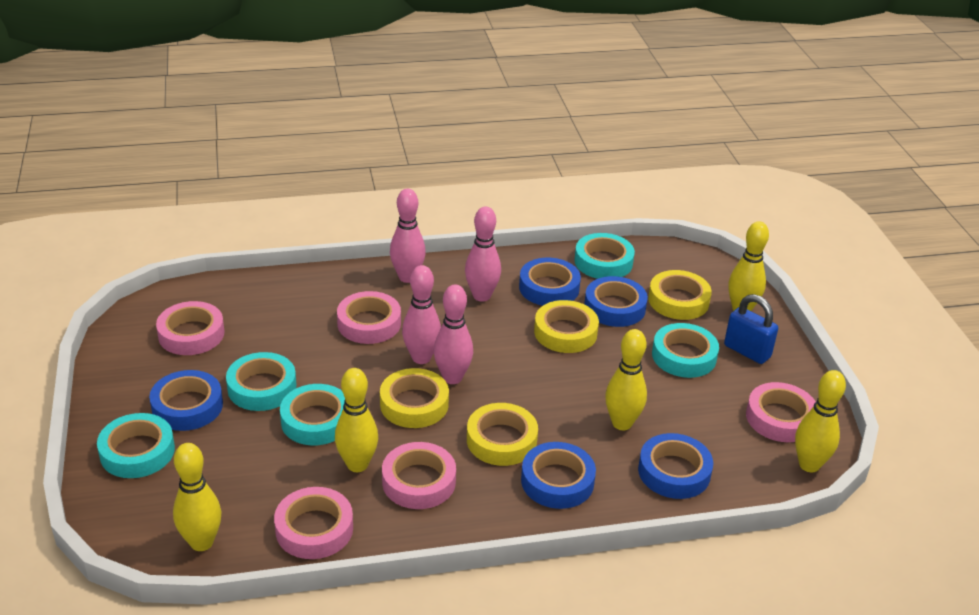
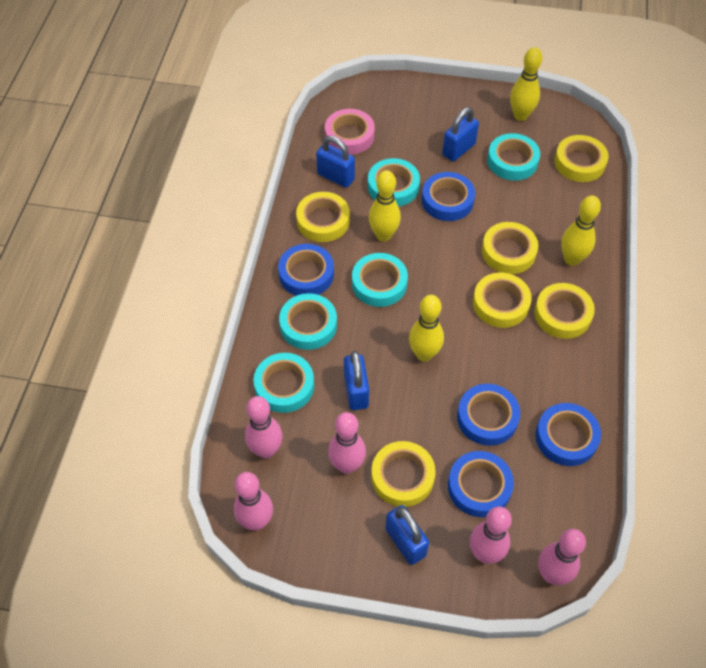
blue padlock: 1 -> 4
pink bowling pin: 4 -> 5
pink tape: 5 -> 1
yellow bowling pin: 5 -> 4
yellow tape: 4 -> 6

